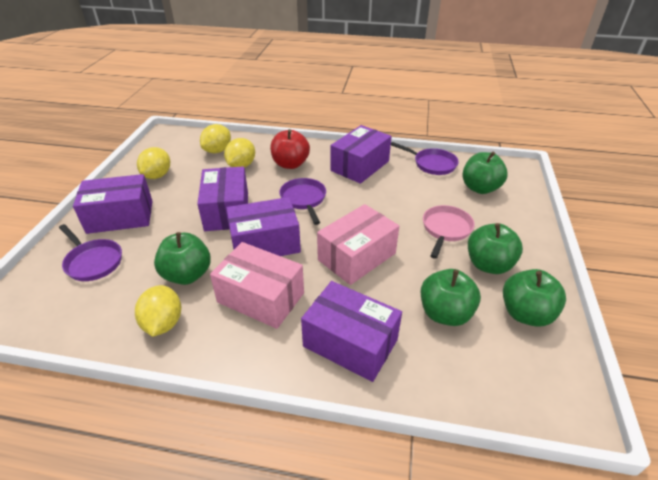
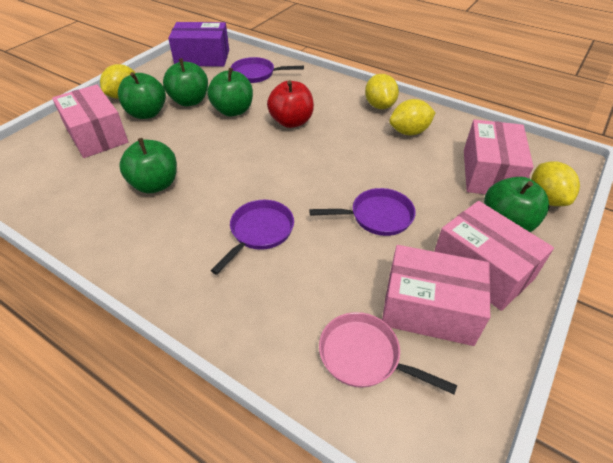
pink box: 2 -> 4
purple box: 5 -> 1

